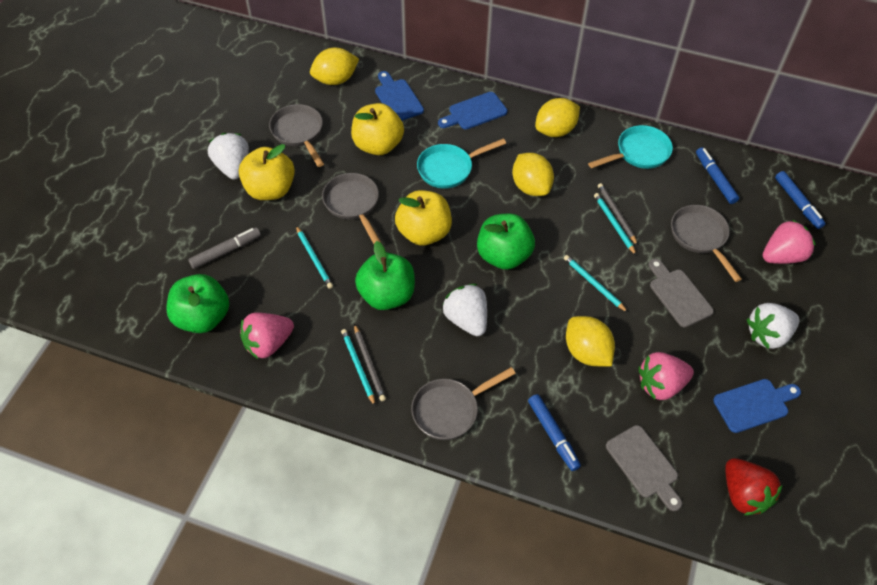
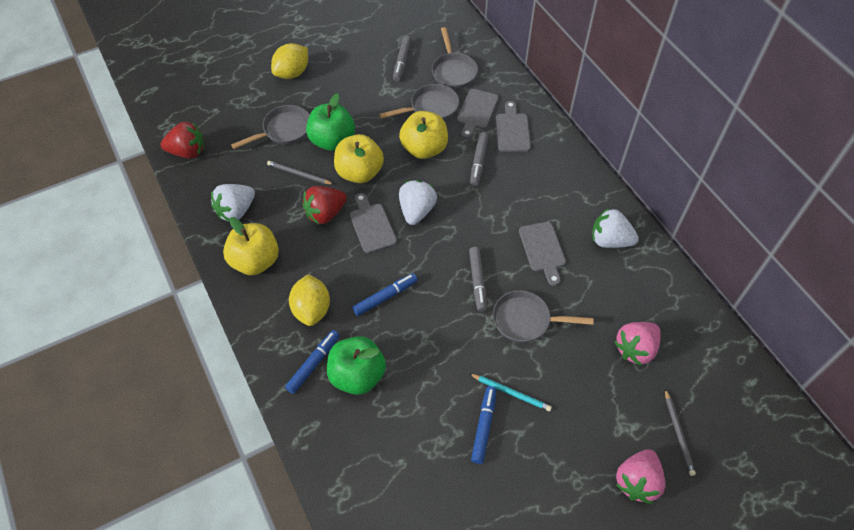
blue cutting board: 3 -> 0
green apple: 3 -> 2
grey cutting board: 2 -> 4
grey marker: 1 -> 3
pink strawberry: 3 -> 2
red strawberry: 1 -> 2
turquoise pan: 2 -> 0
turquoise pencil: 4 -> 1
yellow lemon: 4 -> 2

